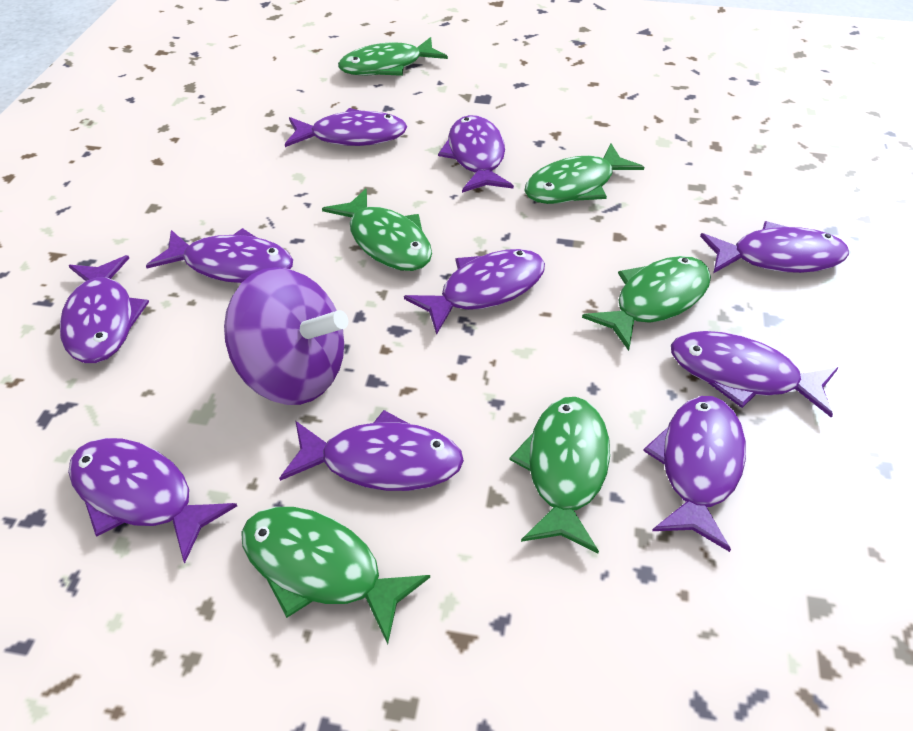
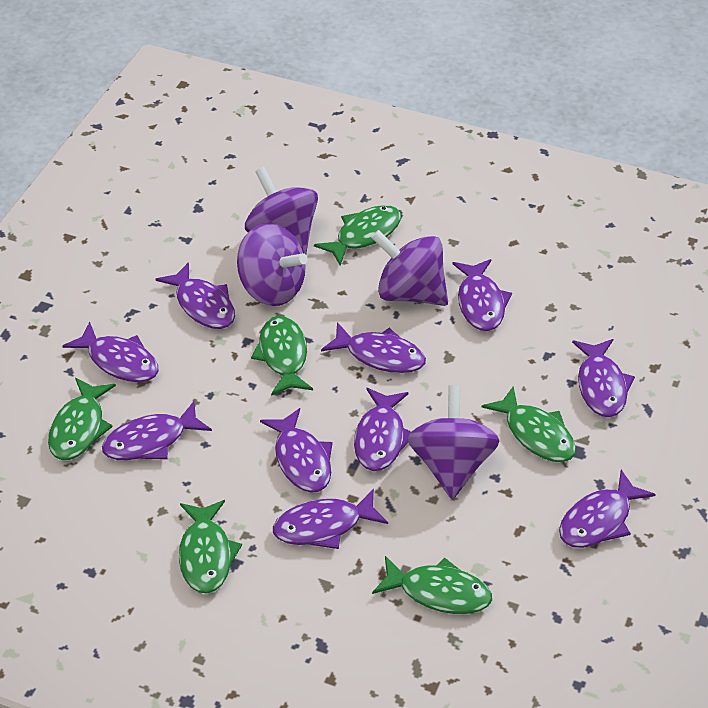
purple spinning top: 1 -> 4

